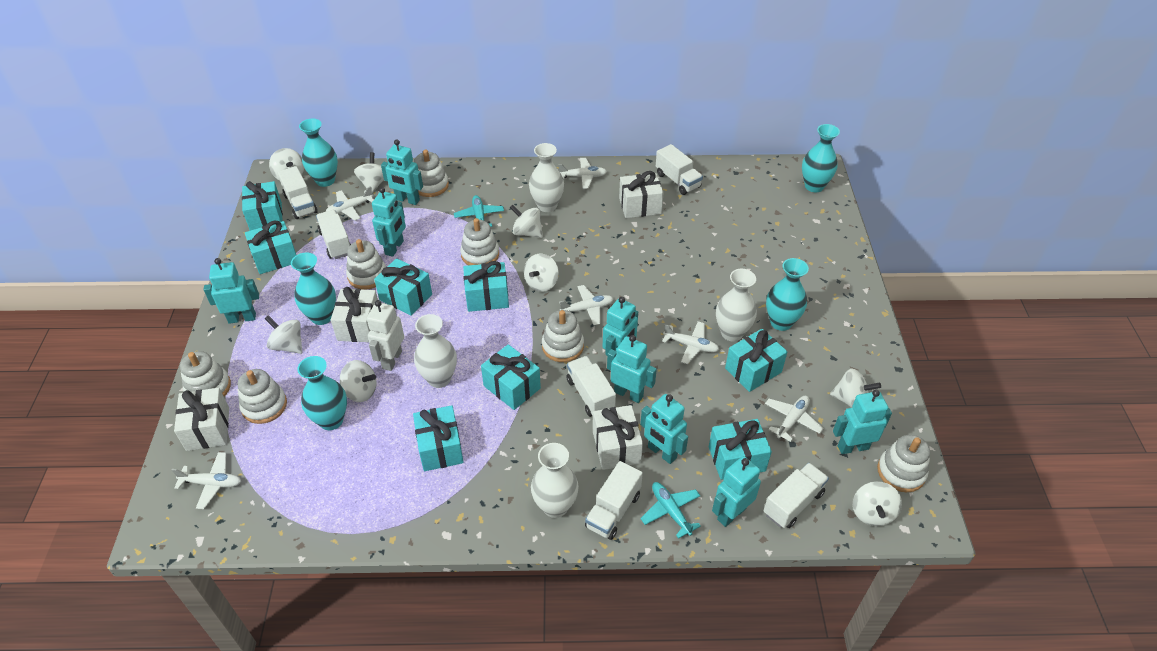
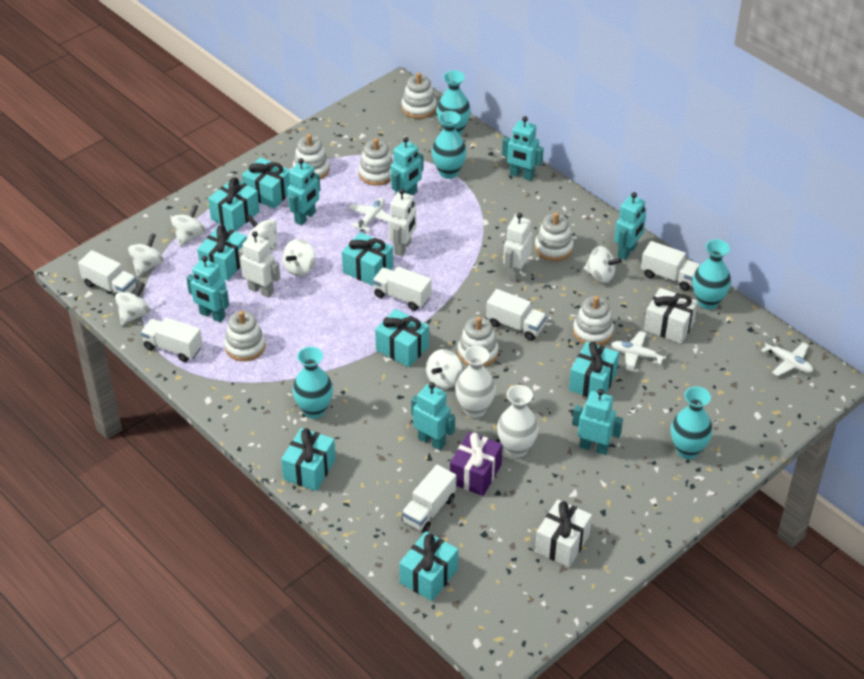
purple gift: 0 -> 1
turquoise plane: 2 -> 0
turquoise robot: 8 -> 7
white gift: 4 -> 2
white plane: 6 -> 3
white robot: 1 -> 3
white spinning top: 8 -> 7
white vase: 4 -> 2

